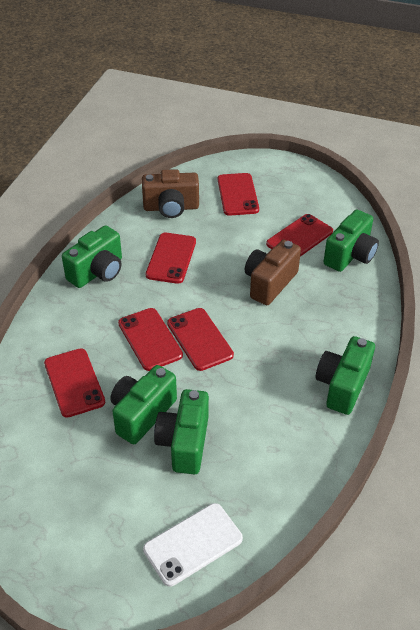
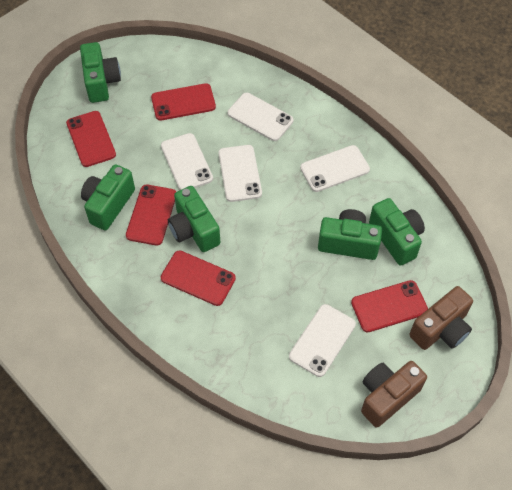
red phone: 6 -> 5
white phone: 1 -> 5

